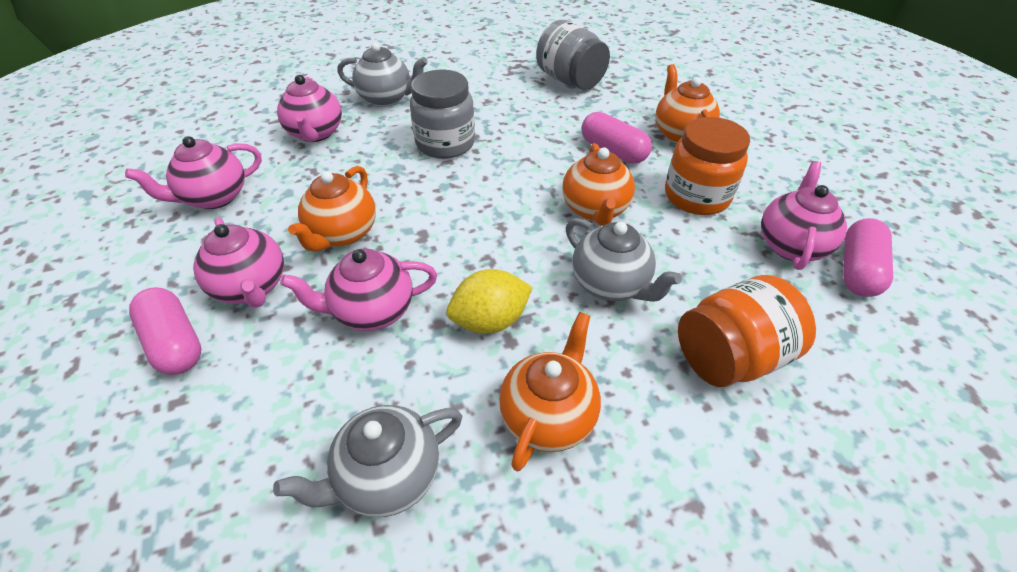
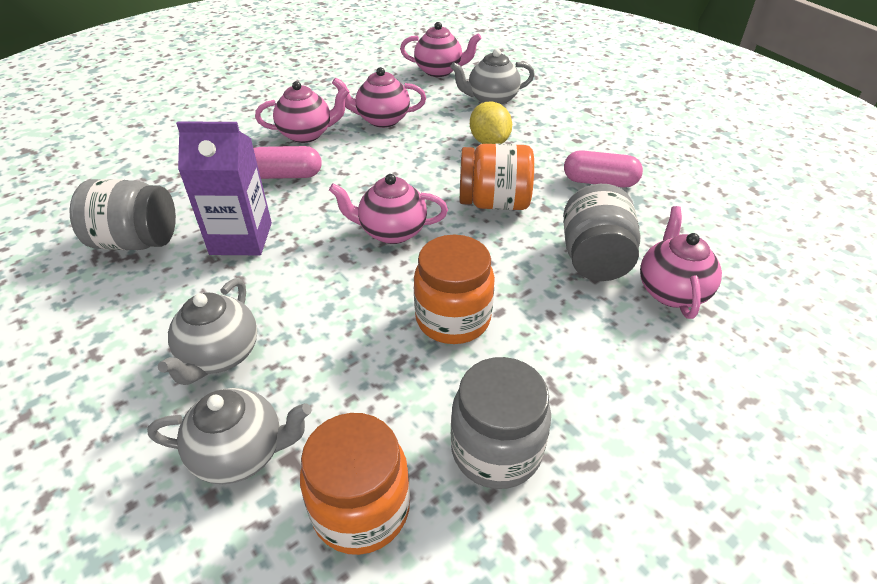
grey jar: 2 -> 3
orange jar: 2 -> 3
orange teapot: 4 -> 0
pink capsule: 3 -> 2
purple carton: 0 -> 1

